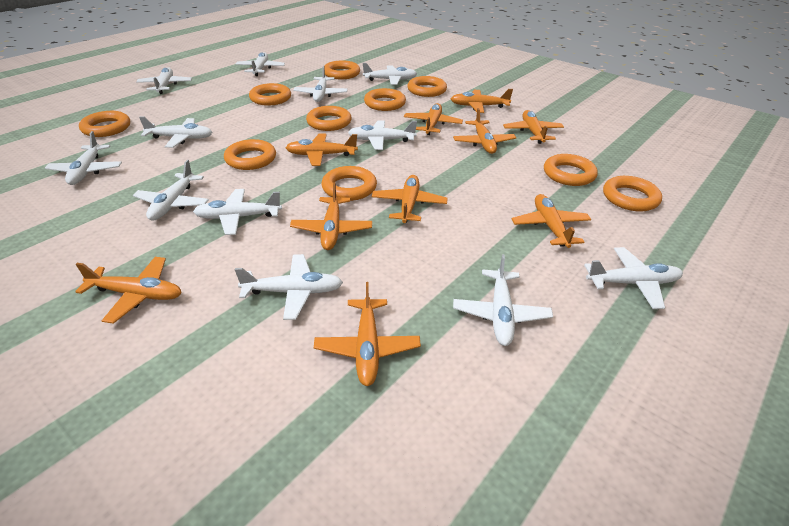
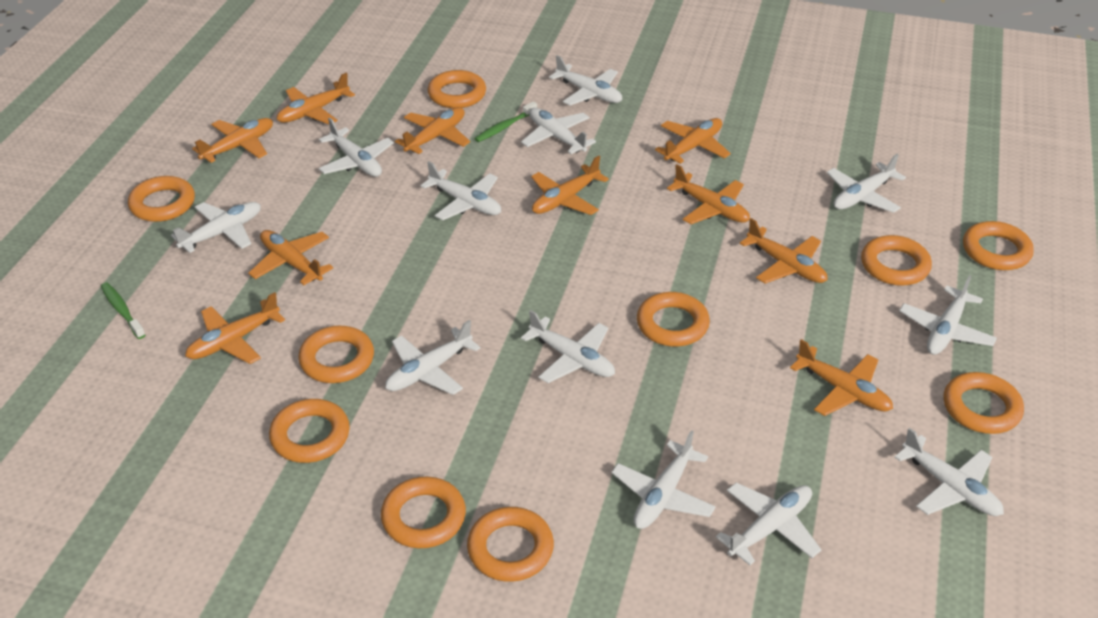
green toothbrush: 0 -> 2

